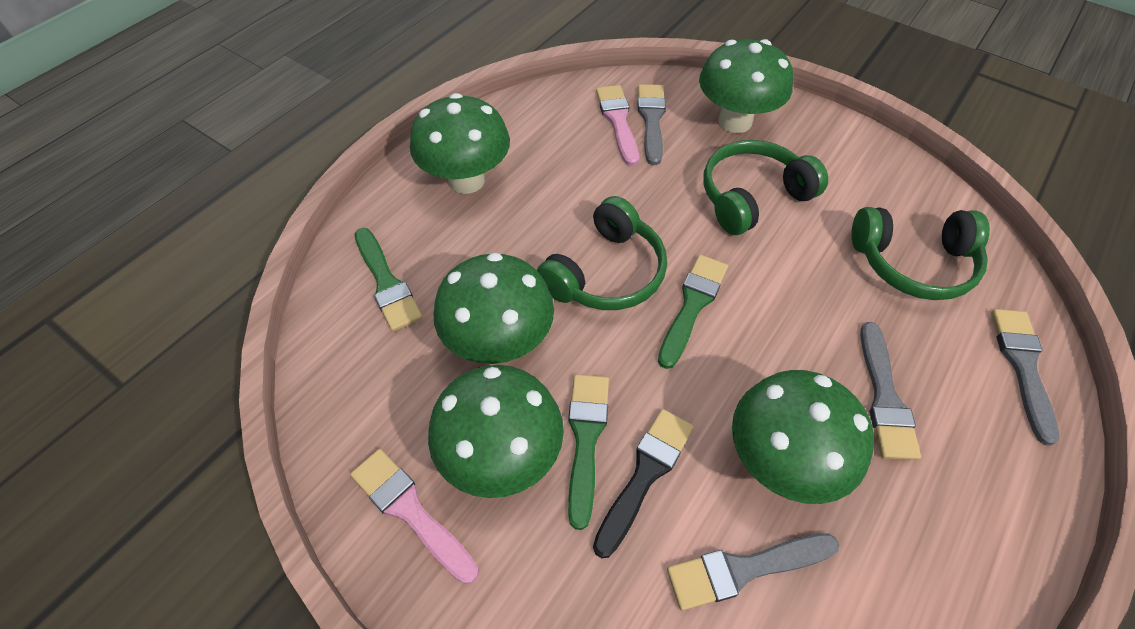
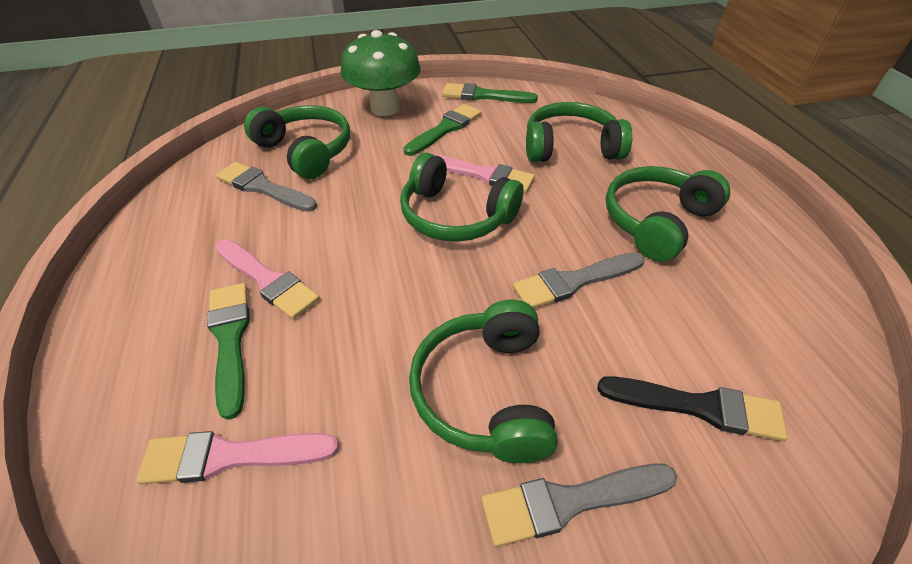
green headphones: 3 -> 5
green mushroom: 5 -> 1
grey brush: 4 -> 3
pink brush: 2 -> 3

